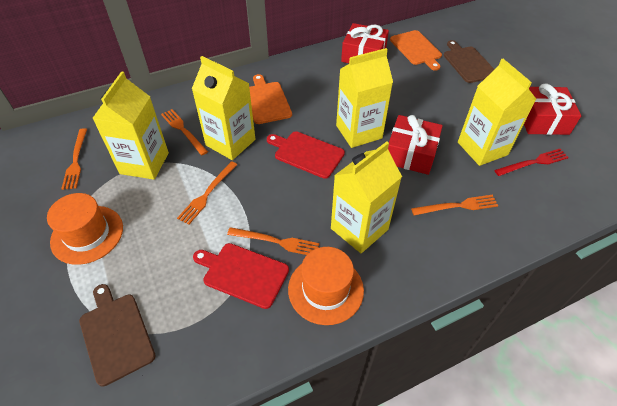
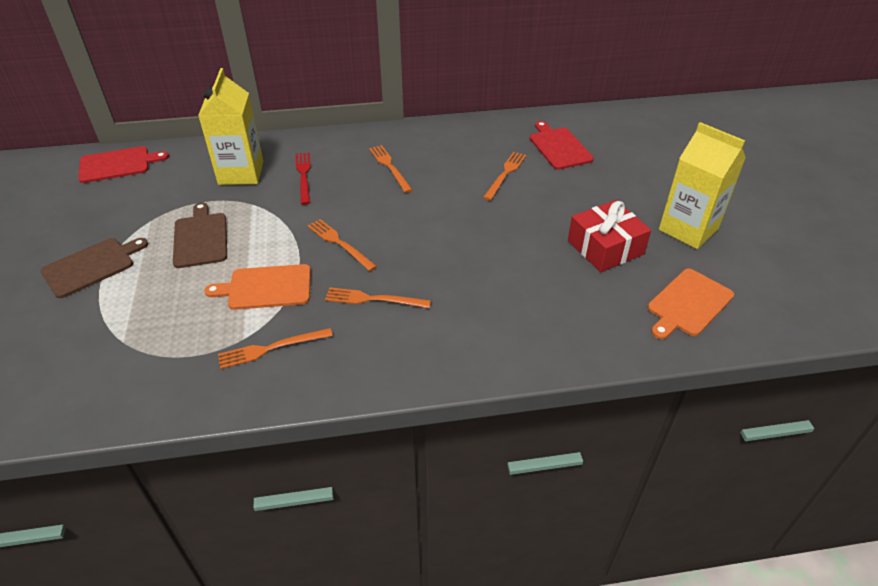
orange hat: 2 -> 0
red gift: 3 -> 1
yellow carton: 5 -> 2

